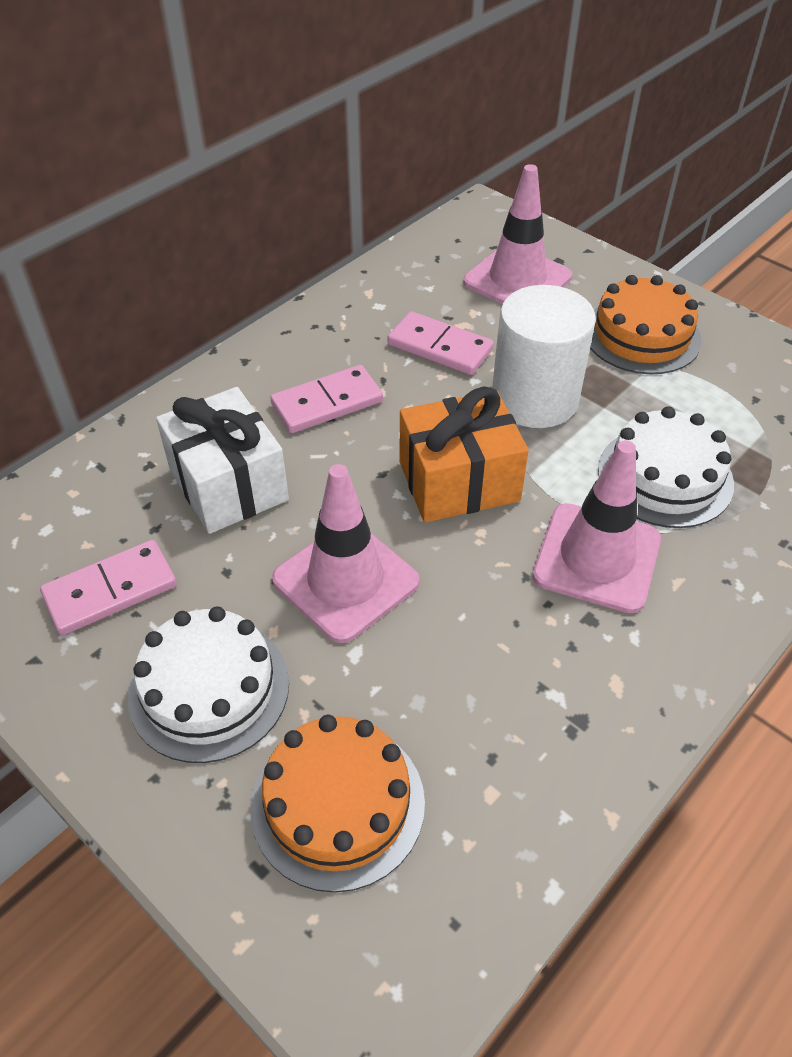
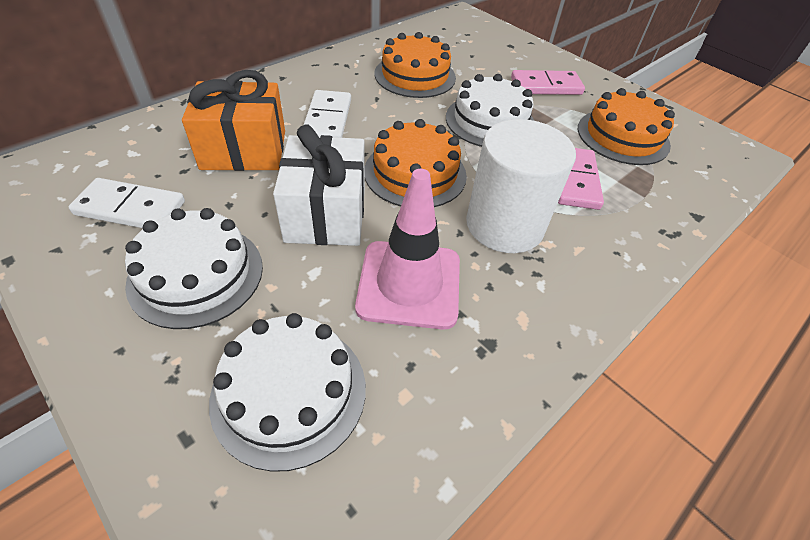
orange cake: 2 -> 3
pink domino: 3 -> 2
pink traffic cone: 3 -> 1
white cake: 2 -> 3
white domino: 0 -> 2

